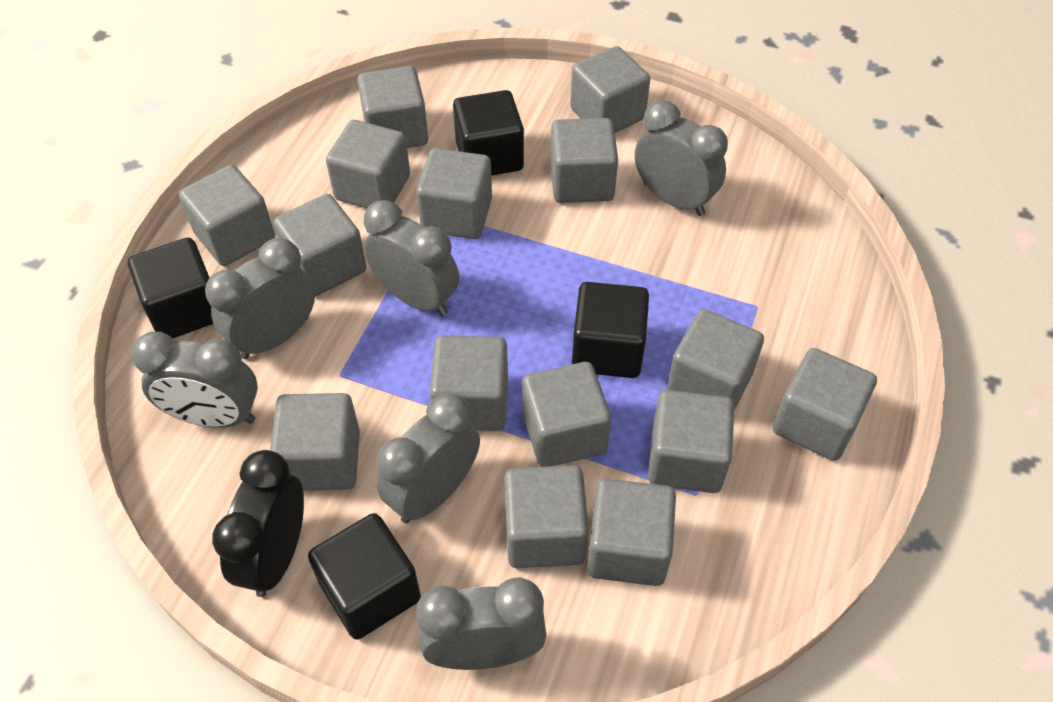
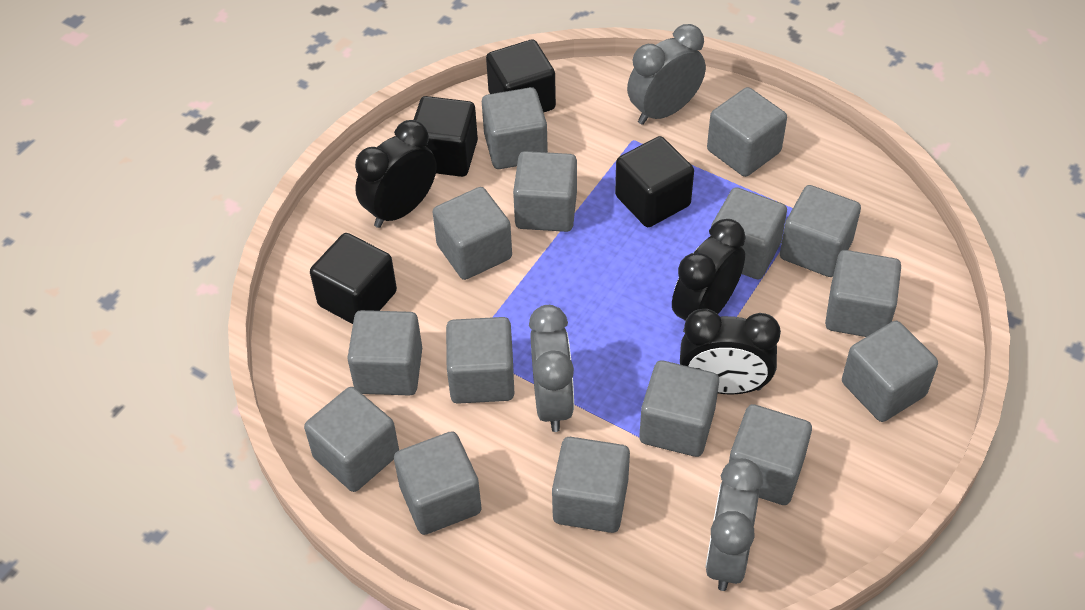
black clock: 1 -> 3
grey clock: 6 -> 3

